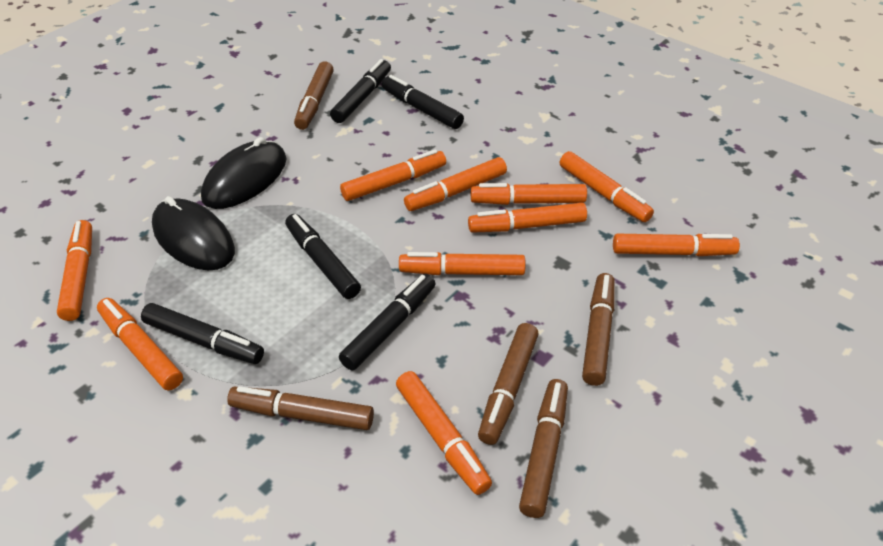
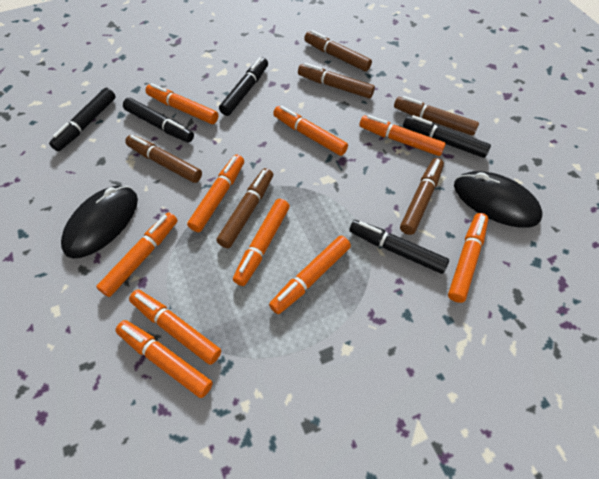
brown marker: 5 -> 6

